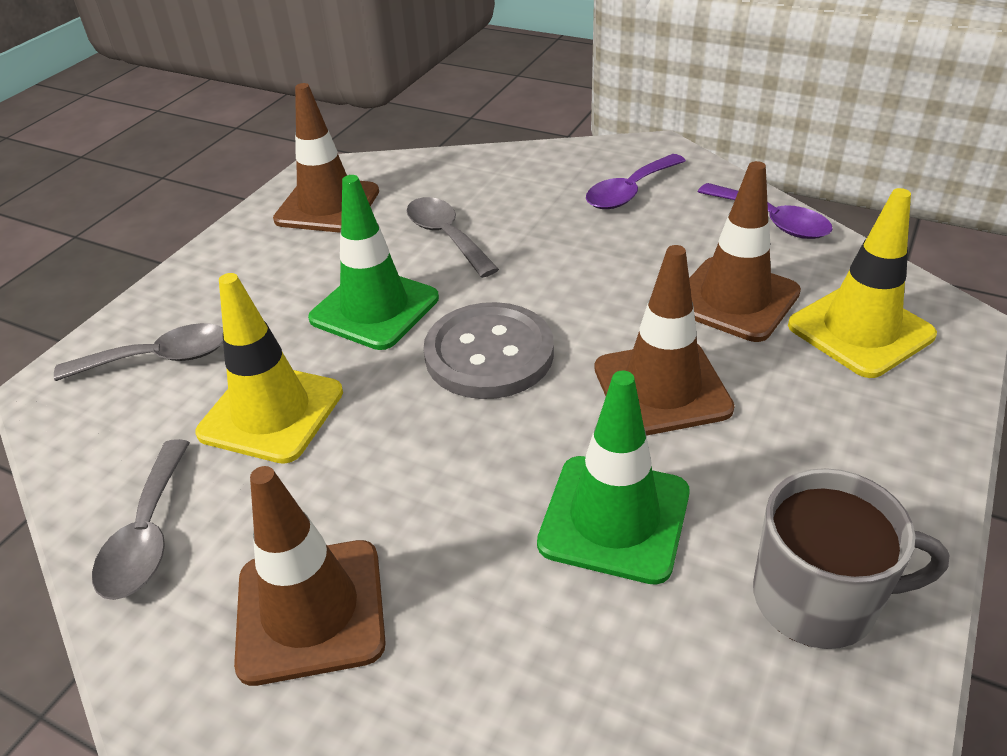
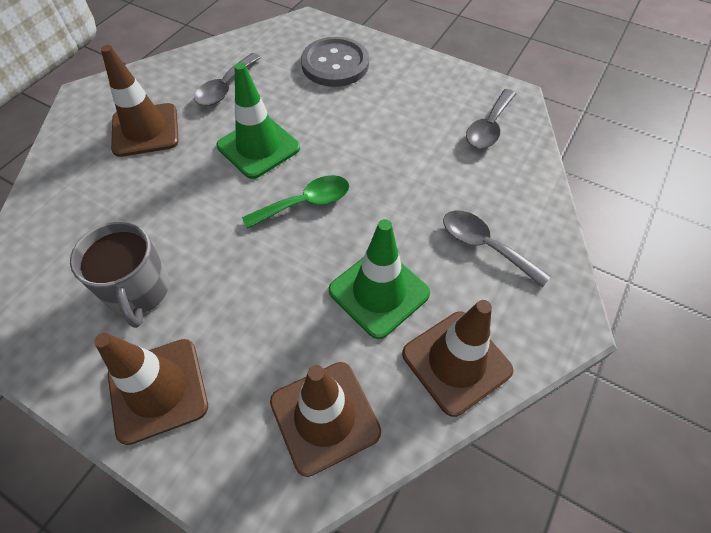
green spoon: 0 -> 1
purple spoon: 2 -> 0
yellow traffic cone: 2 -> 0

